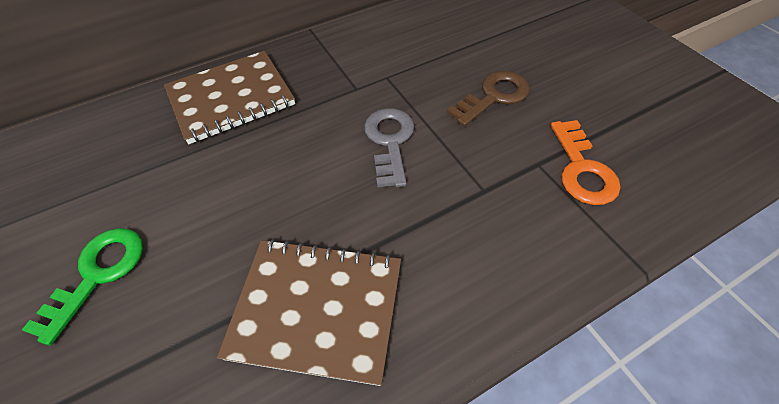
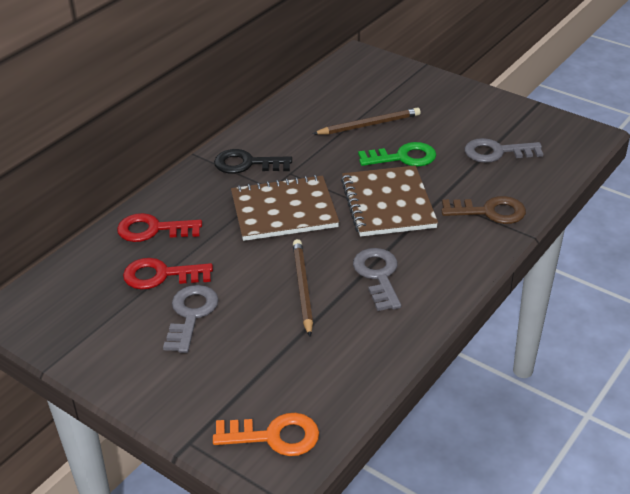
black key: 0 -> 1
brown pencil: 0 -> 2
grey key: 1 -> 3
red key: 0 -> 2

